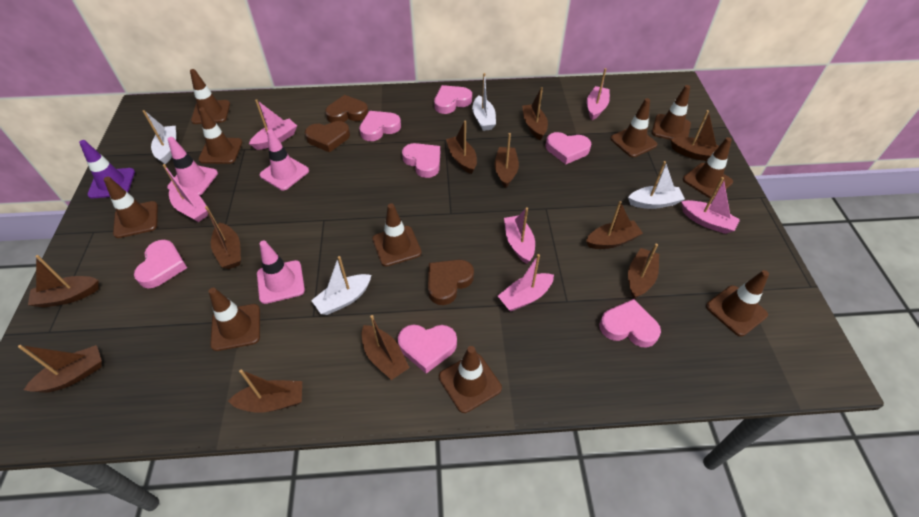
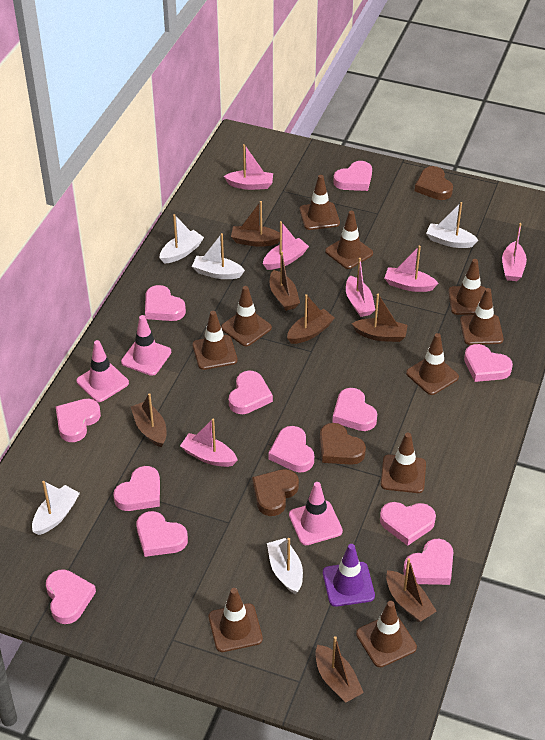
brown boat: 11 -> 7
pink heart: 7 -> 12
white boat: 4 -> 5

